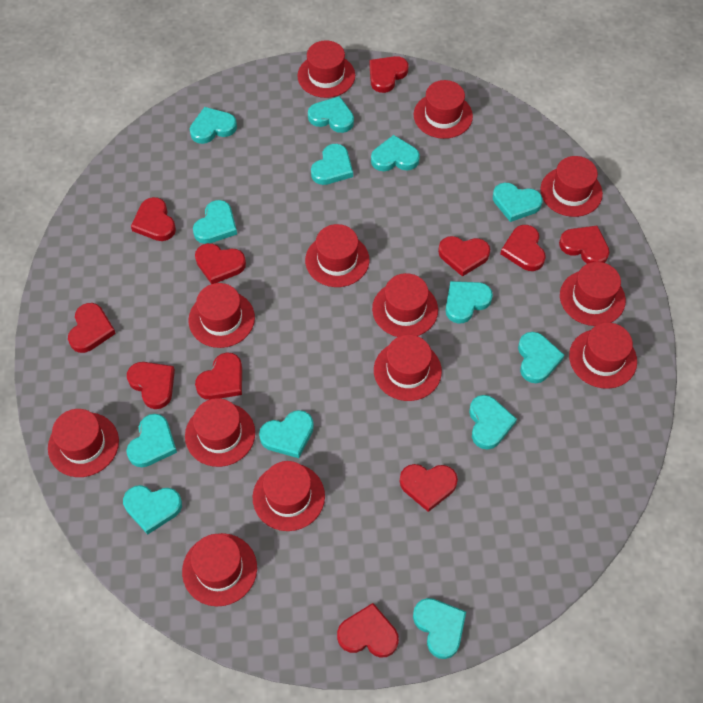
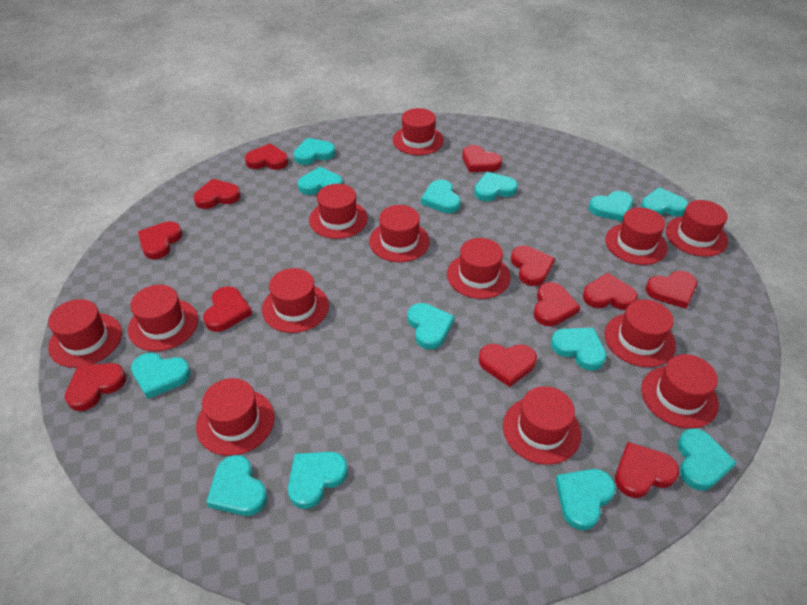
red heart: 11 -> 12

